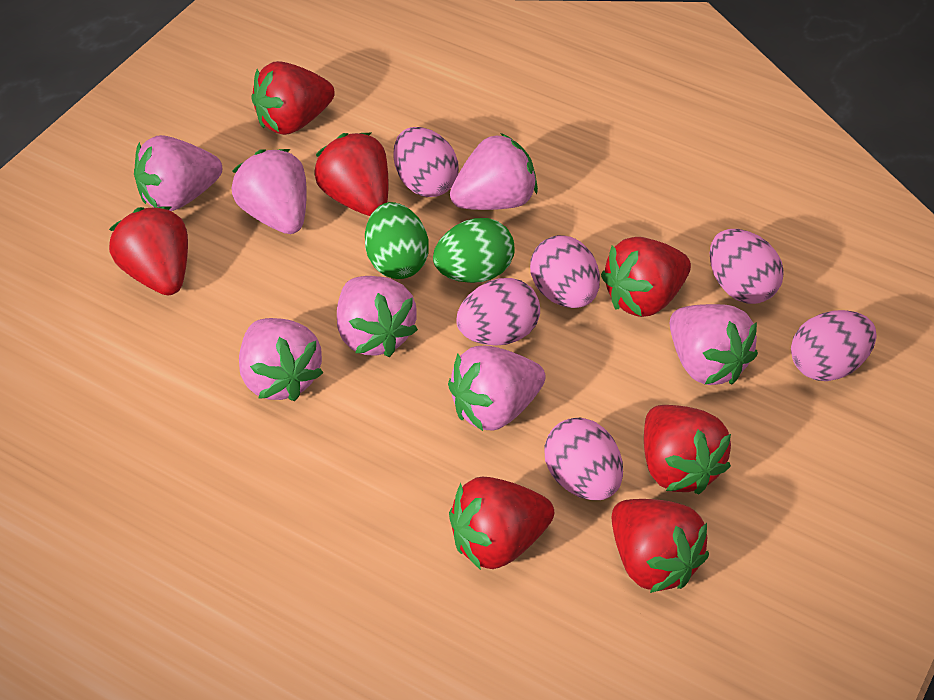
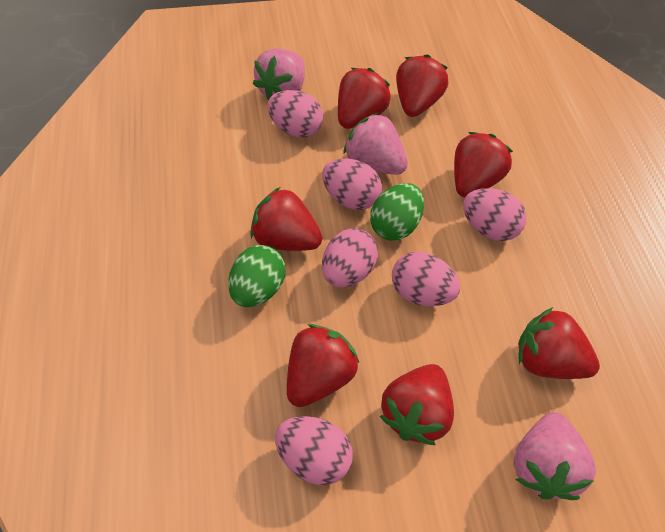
pink strawberry: 7 -> 3

